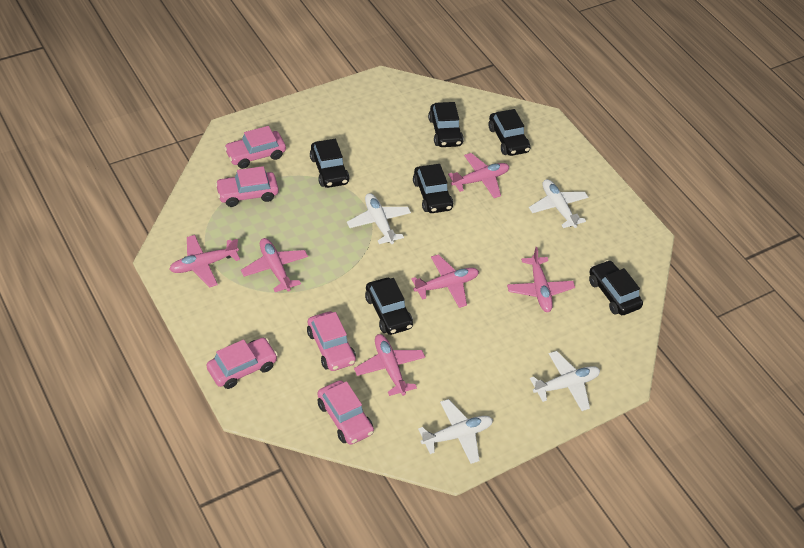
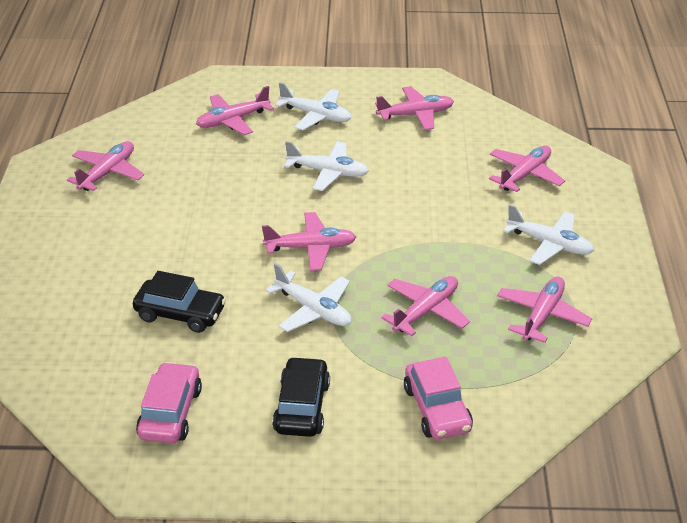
black car: 6 -> 2
pink car: 5 -> 2
pink plane: 6 -> 7

